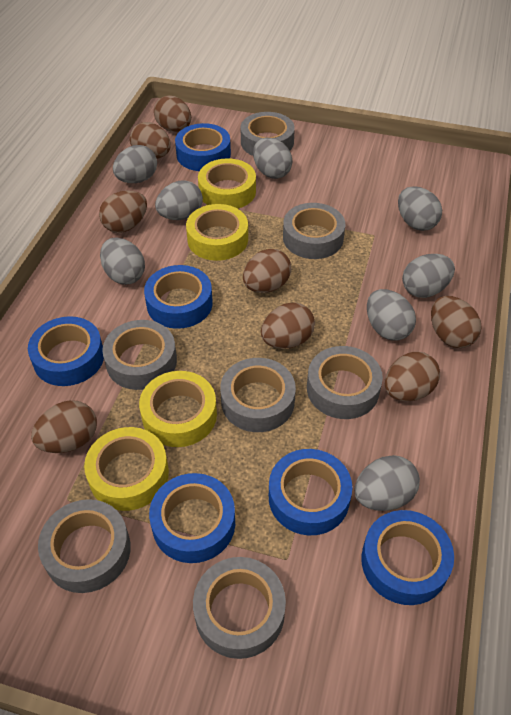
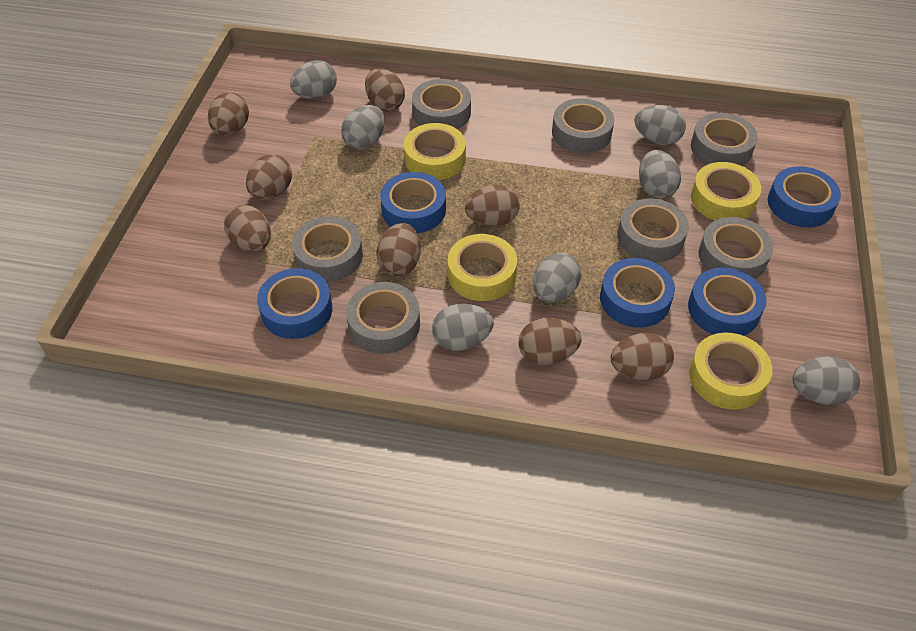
blue tape: 6 -> 5
grey egg: 8 -> 7

